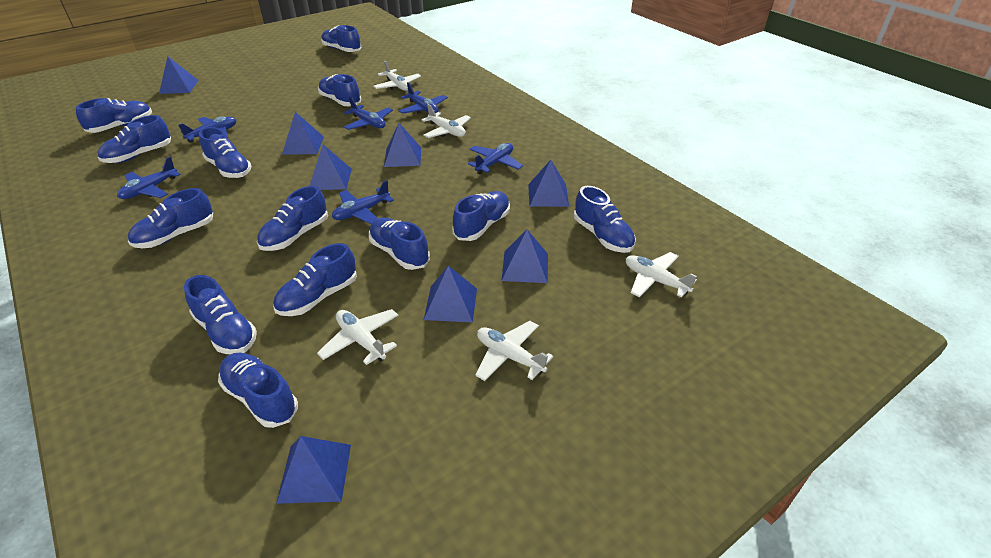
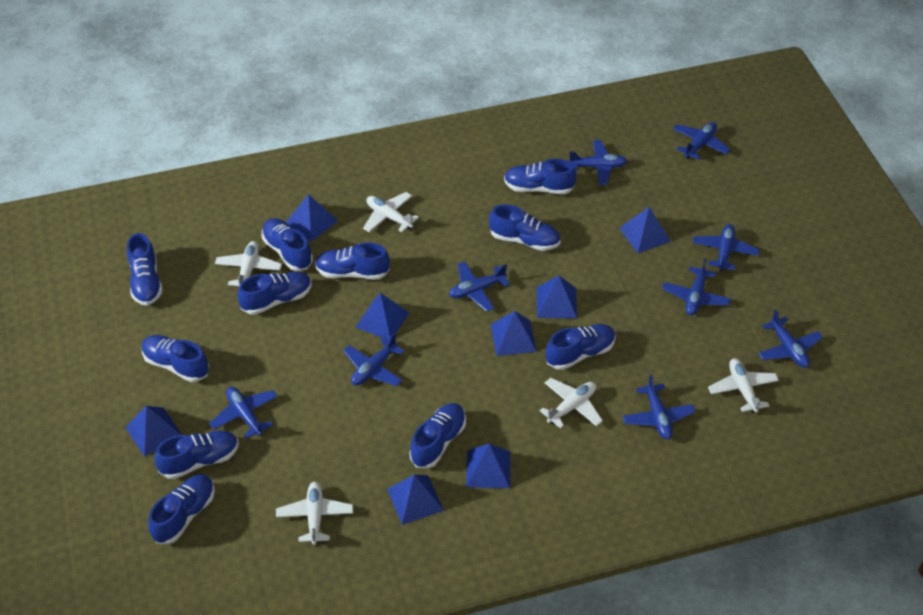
blue plane: 6 -> 9
blue shoe: 13 -> 11

